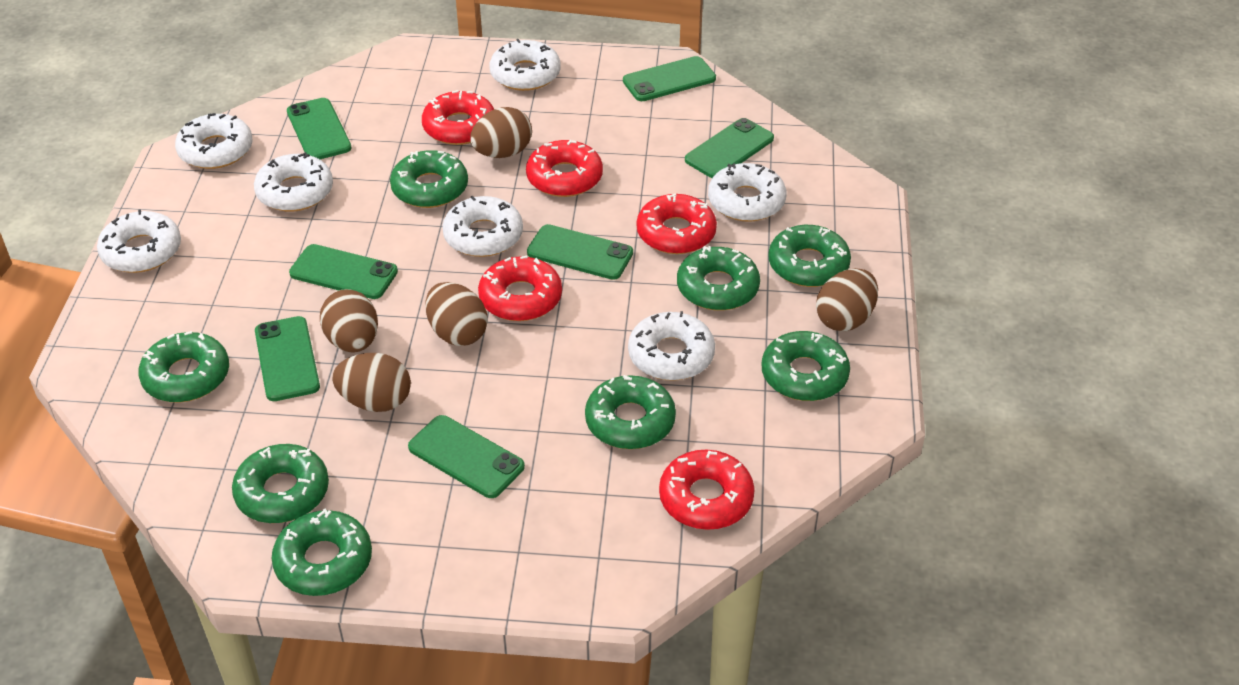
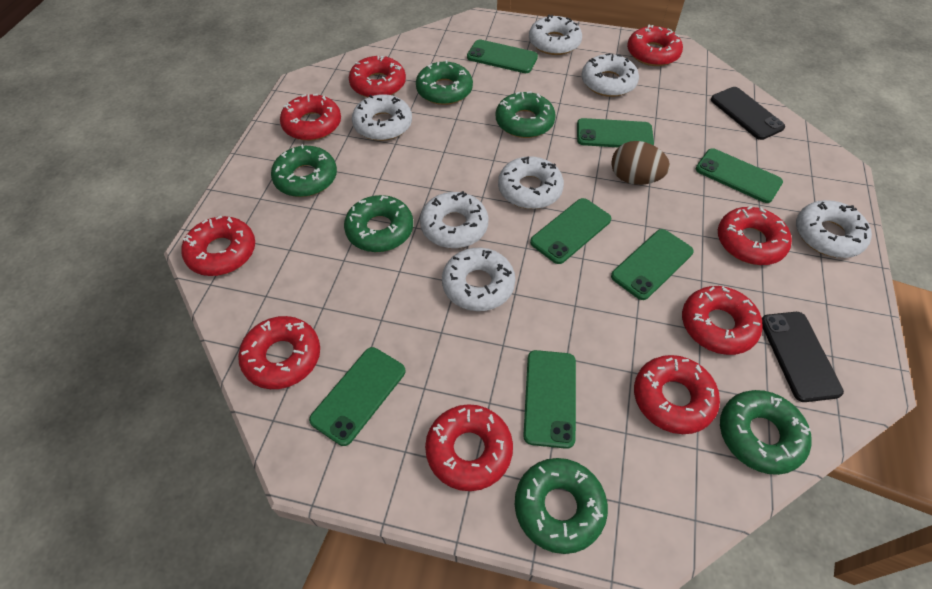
black phone: 0 -> 2
brown egg: 5 -> 1
green donut: 8 -> 6
red donut: 5 -> 9

